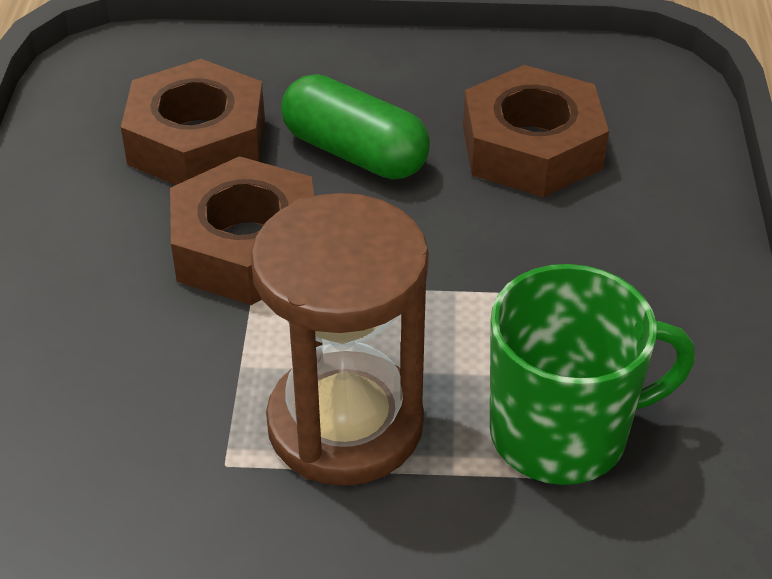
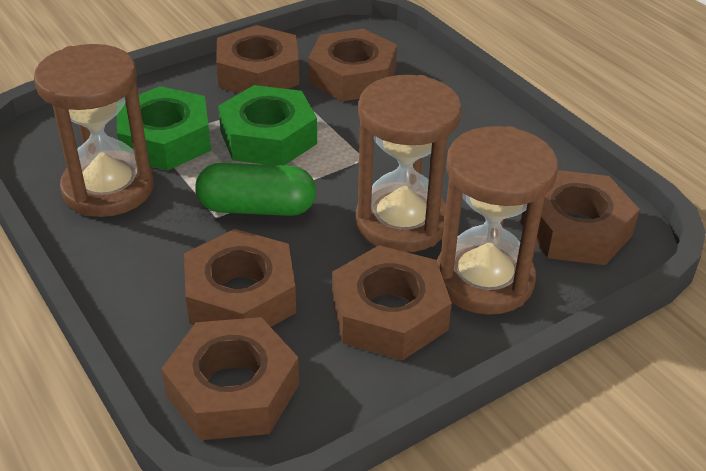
brown hourglass: 1 -> 3
brown nut: 3 -> 6
green mug: 1 -> 0
green nut: 0 -> 2

